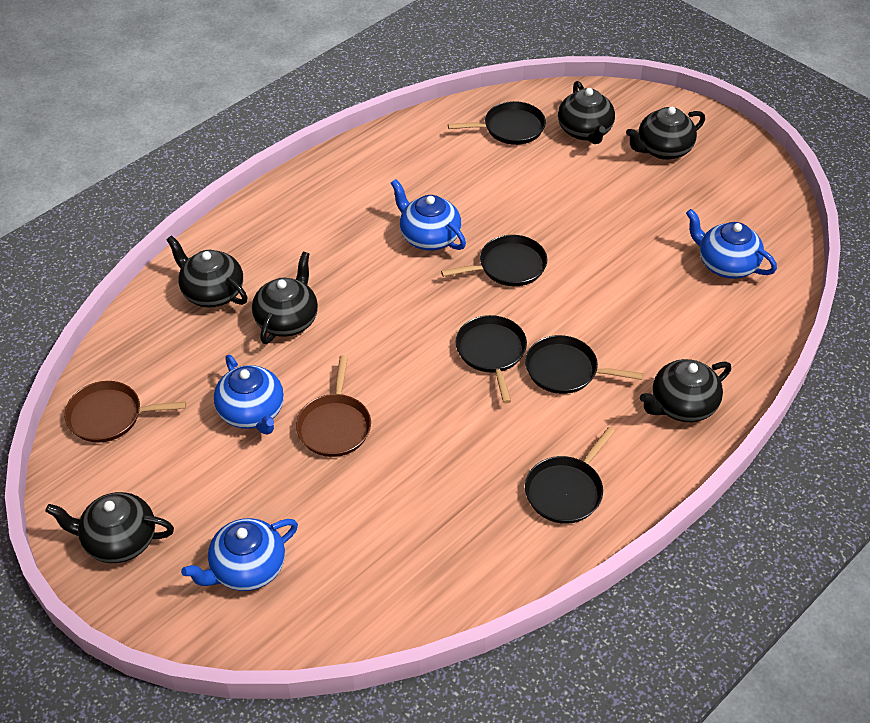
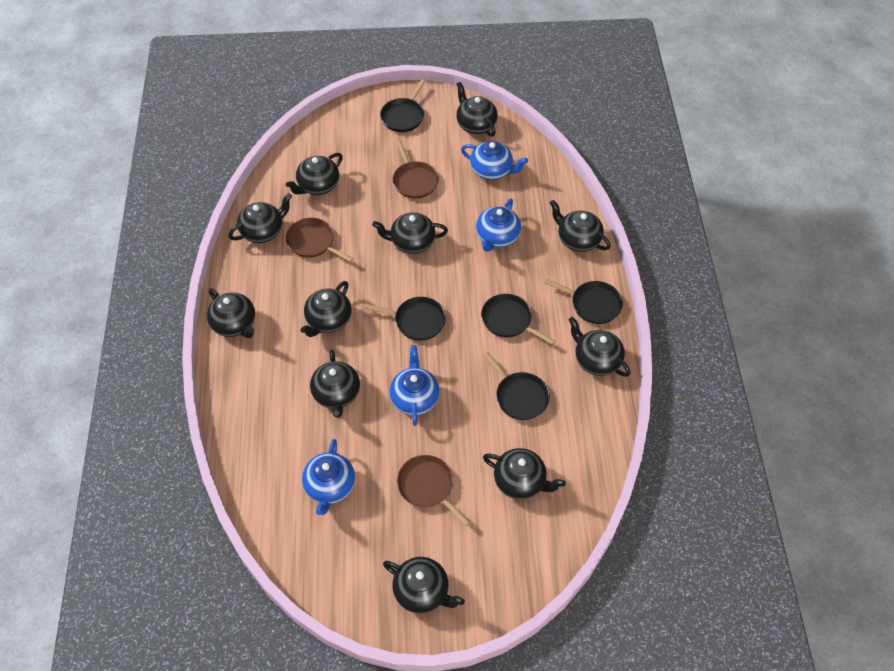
black teapot: 6 -> 11
brown pan: 2 -> 3

